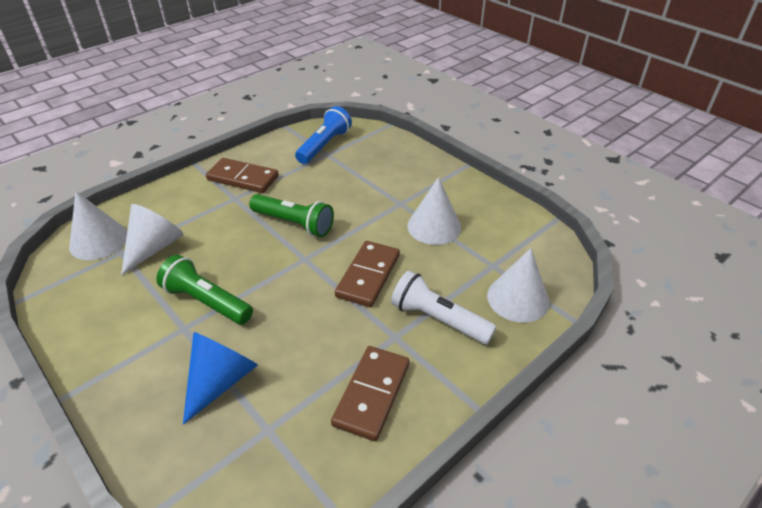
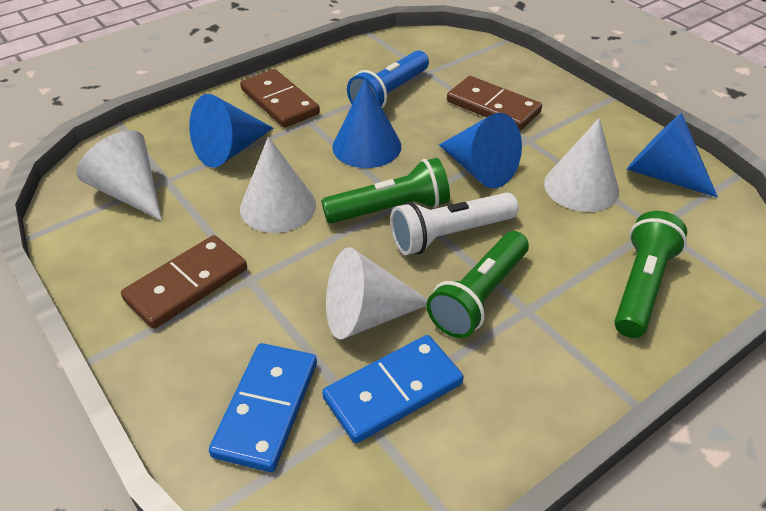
blue cone: 1 -> 4
blue domino: 0 -> 2
green flashlight: 2 -> 3

